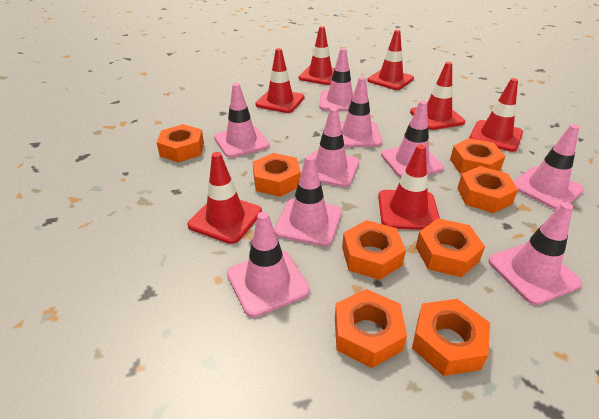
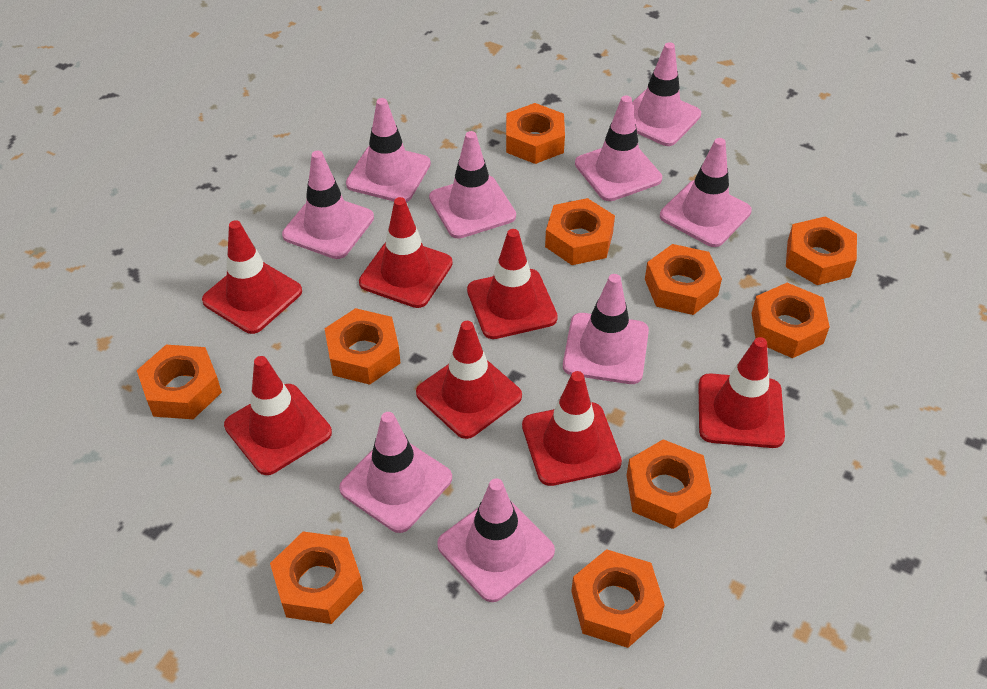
orange nut: 8 -> 10

